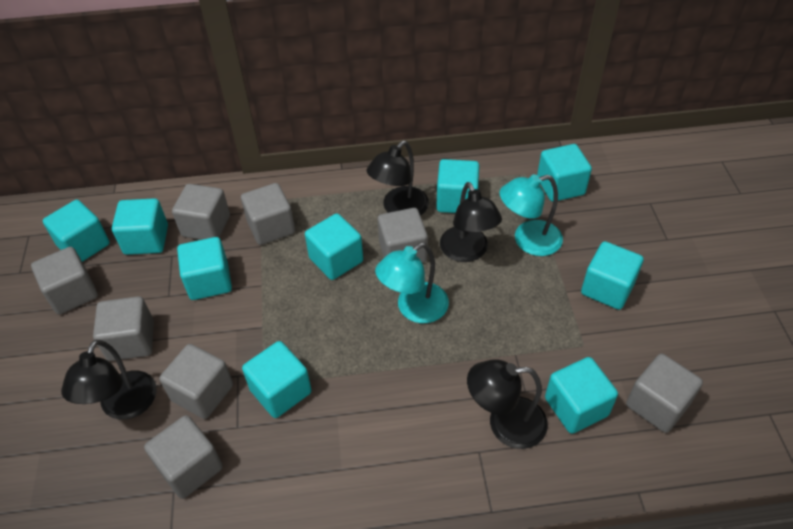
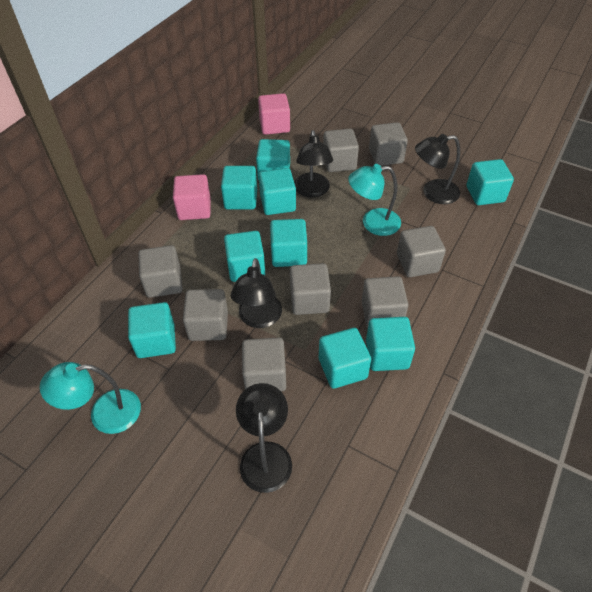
pink cube: 0 -> 2

